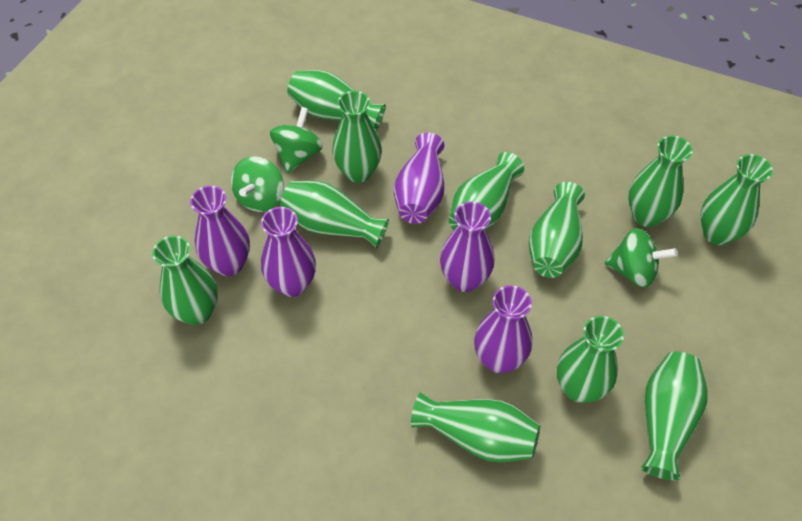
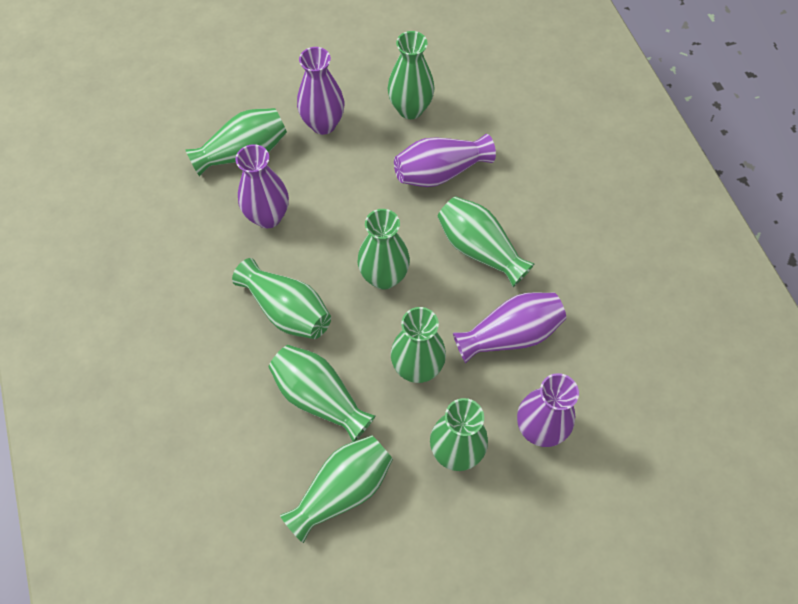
green spinning top: 3 -> 0
green vase: 11 -> 9

